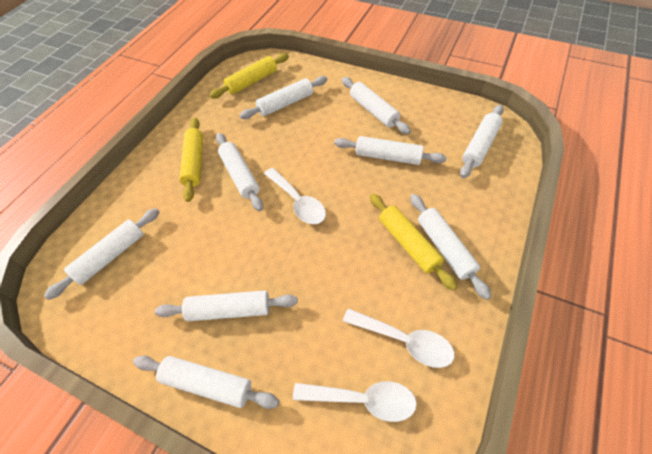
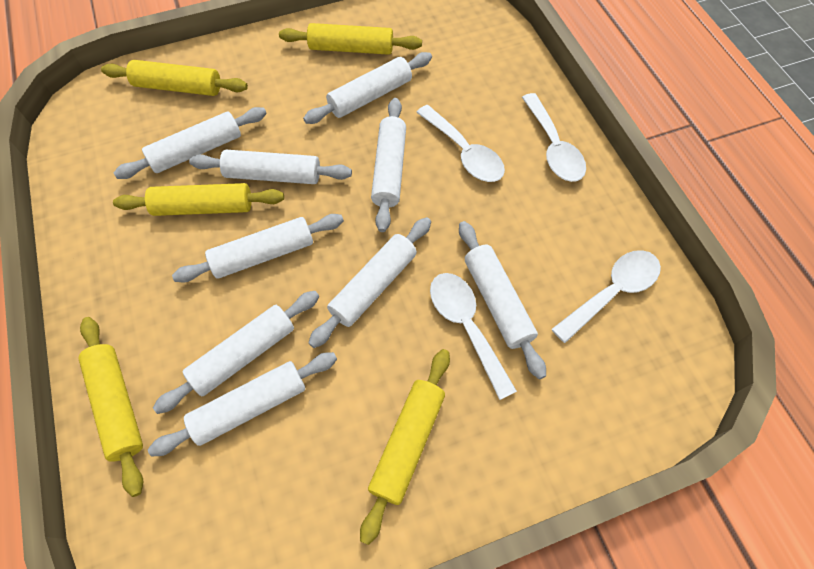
white spoon: 3 -> 4
yellow rolling pin: 3 -> 5

